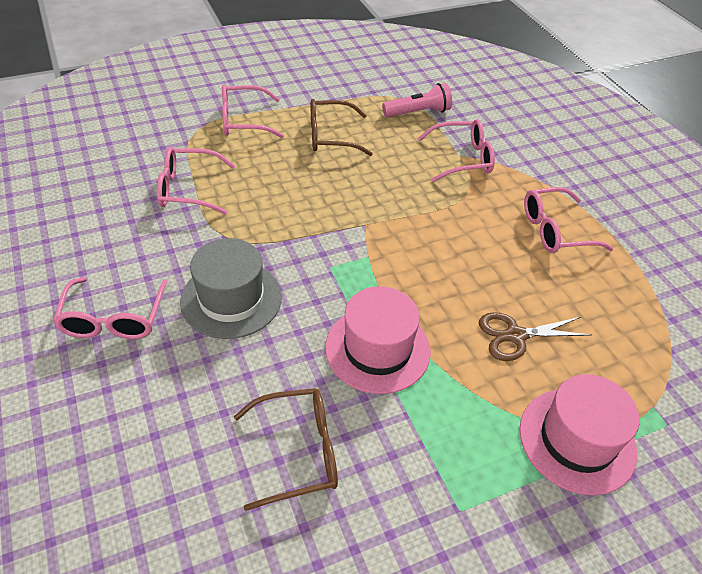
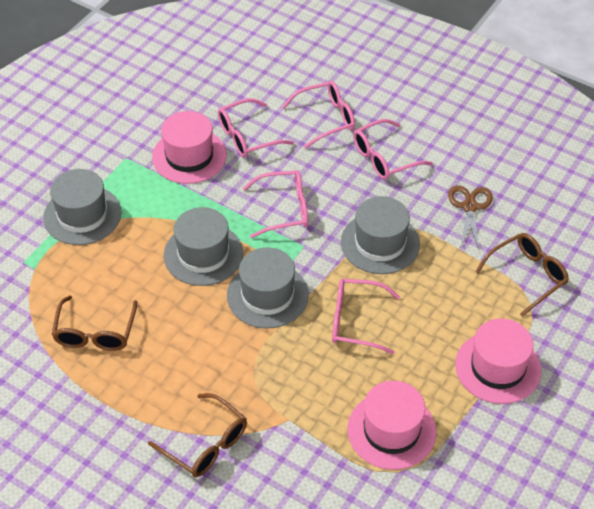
brown glasses: 2 -> 3
grey hat: 1 -> 4
pink flashlight: 1 -> 0
pink hat: 2 -> 3

